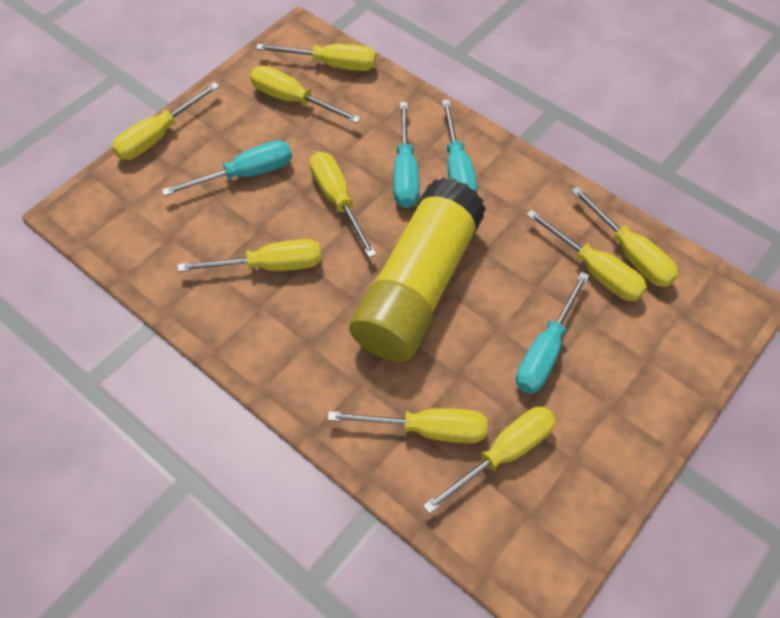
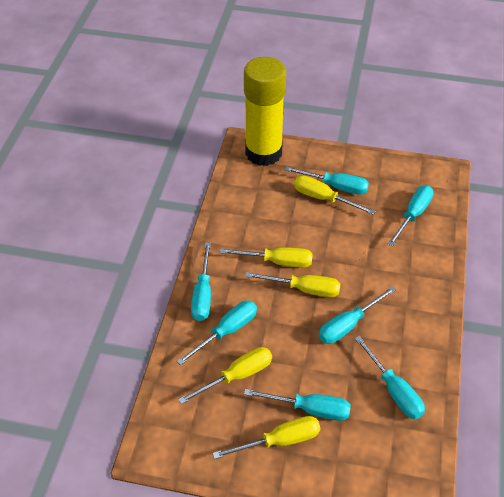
turquoise screwdriver: 4 -> 7
yellow screwdriver: 9 -> 5

